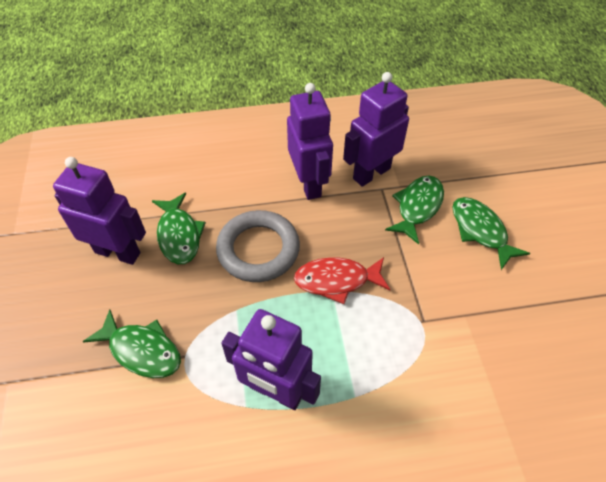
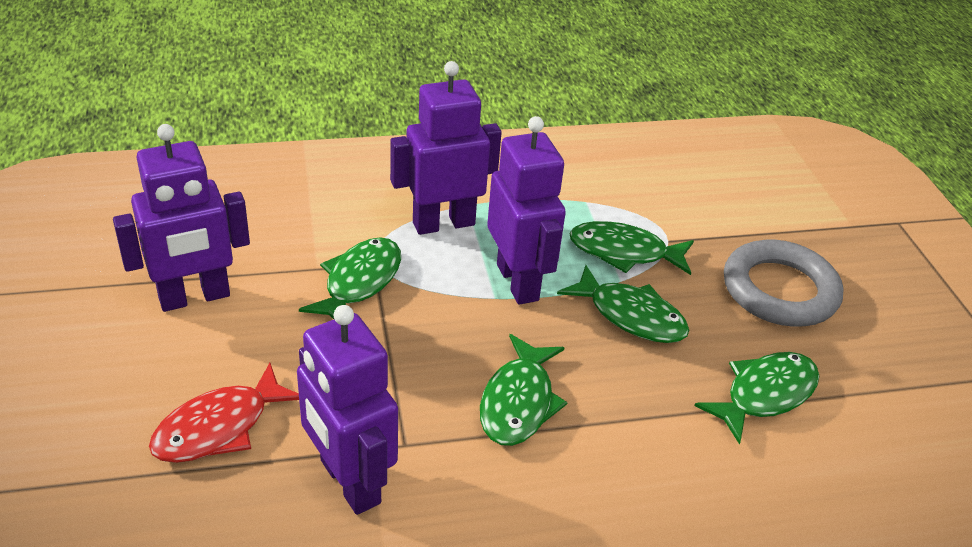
green fish: 4 -> 5

